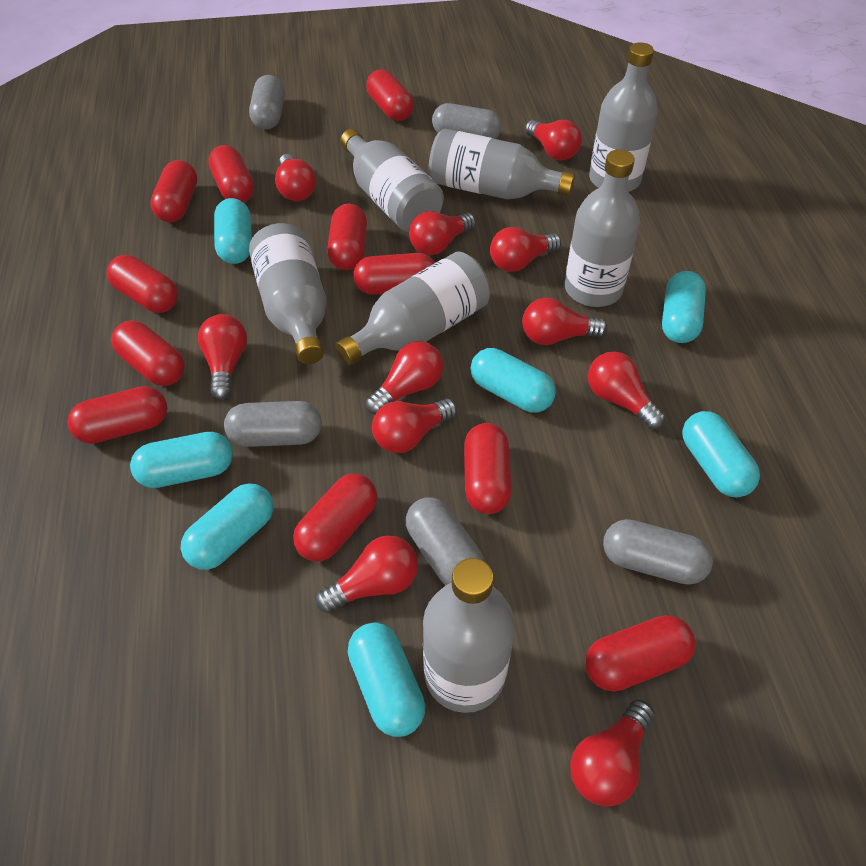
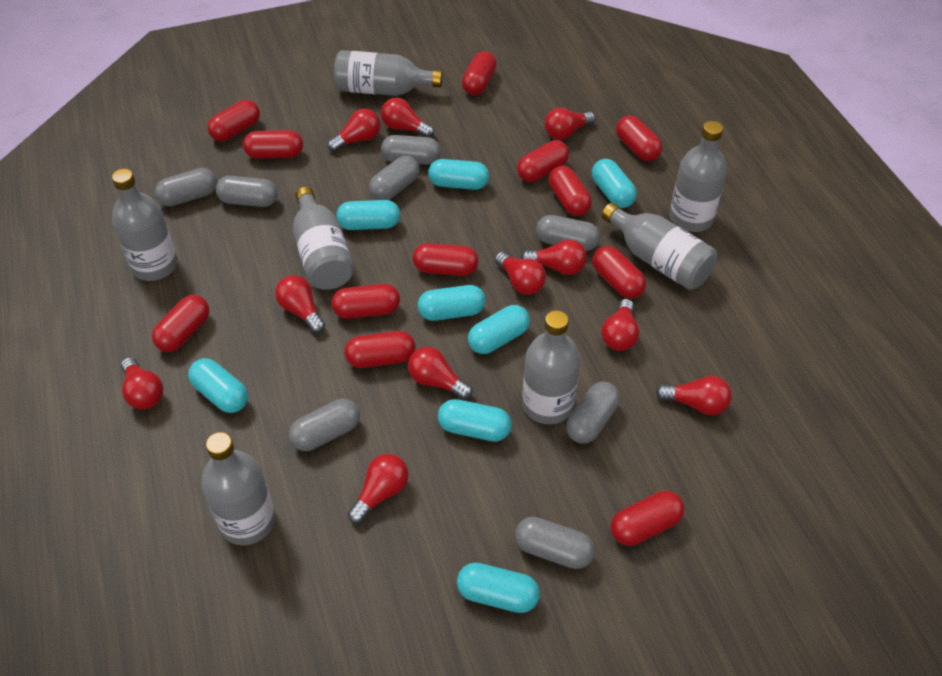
grey capsule: 5 -> 8
red capsule: 11 -> 12
turquoise capsule: 7 -> 8

